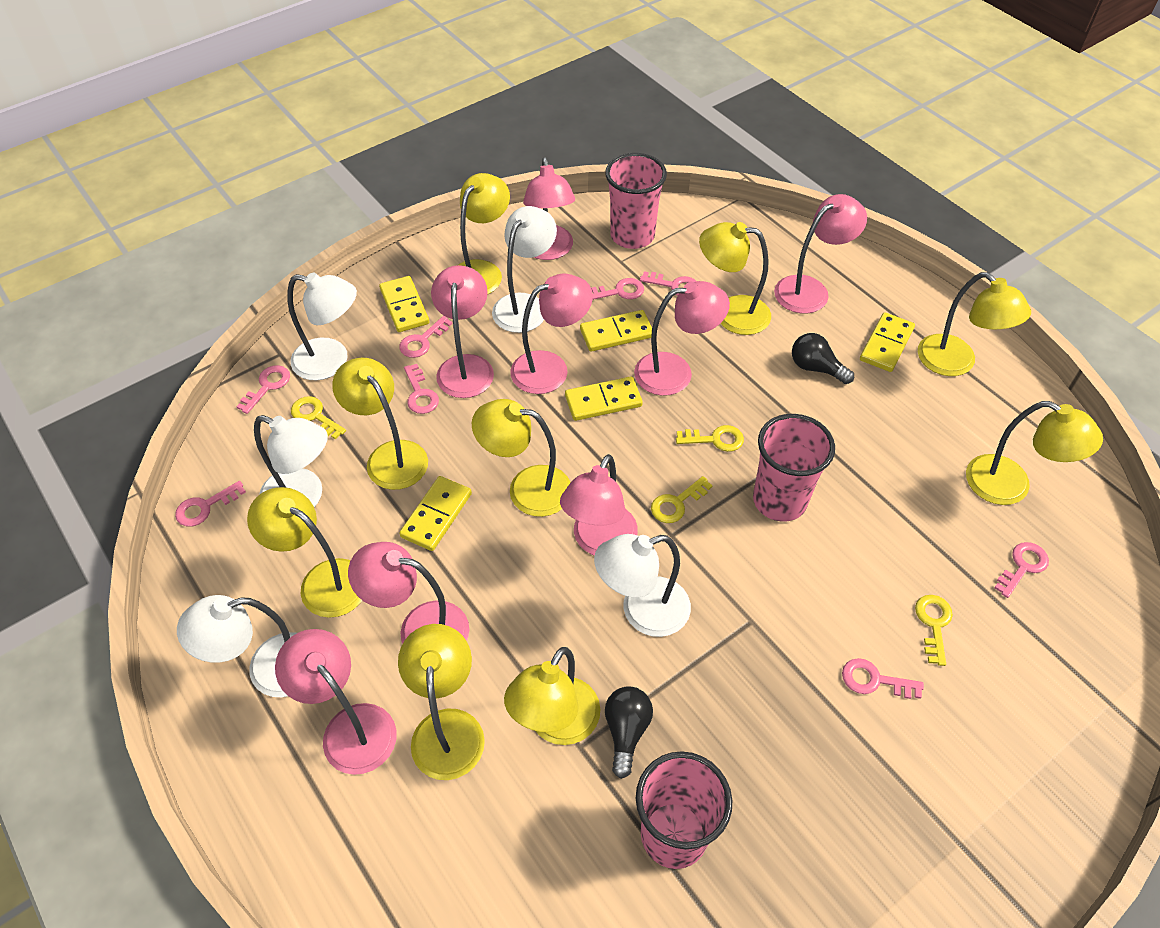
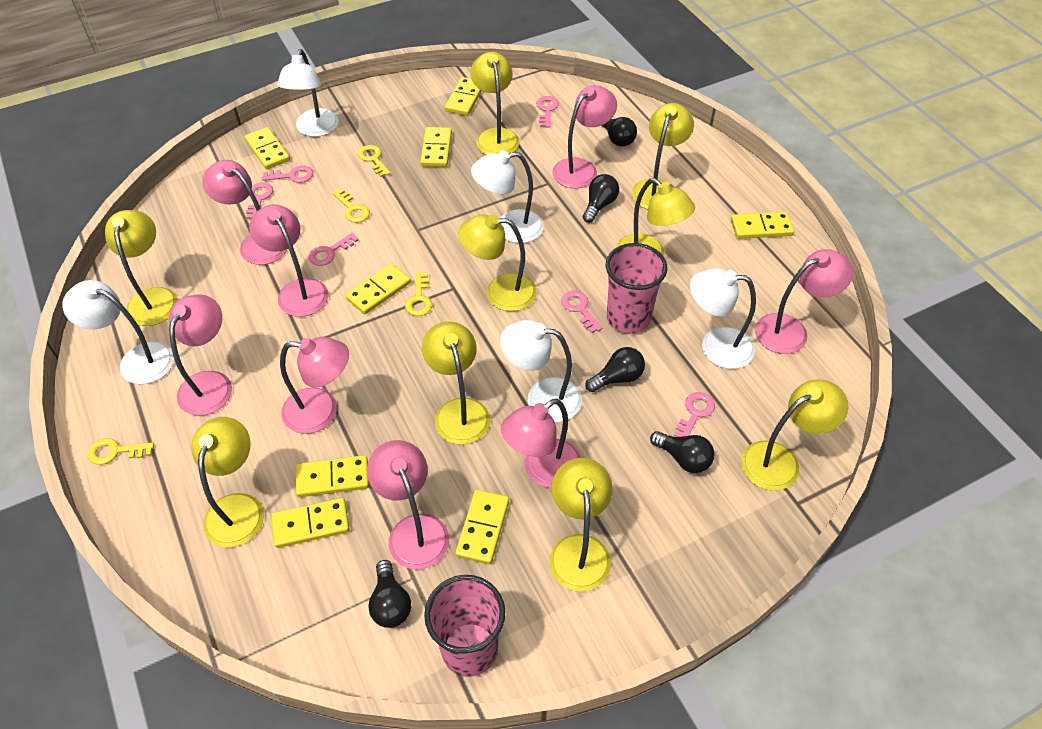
black light bulb: 2 -> 5
pink cup: 3 -> 2
pink key: 8 -> 6
yellow domino: 5 -> 8

